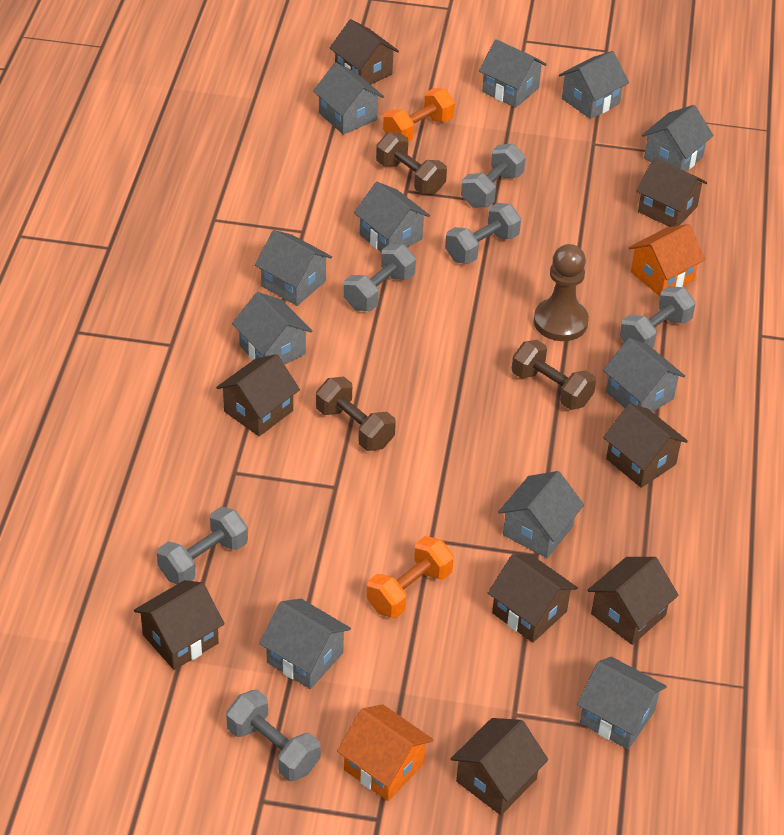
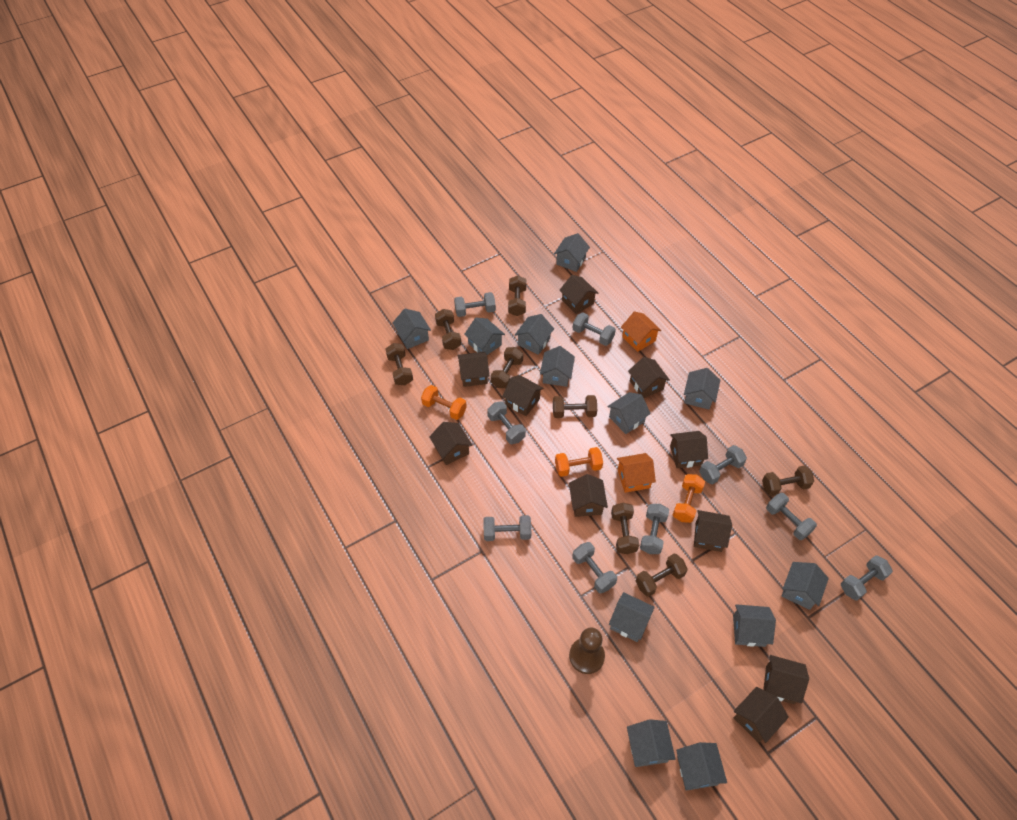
brown dumbbell: 3 -> 8
brown house: 8 -> 10
grey dumbbell: 6 -> 9
grey house: 11 -> 12
orange dumbbell: 2 -> 3

